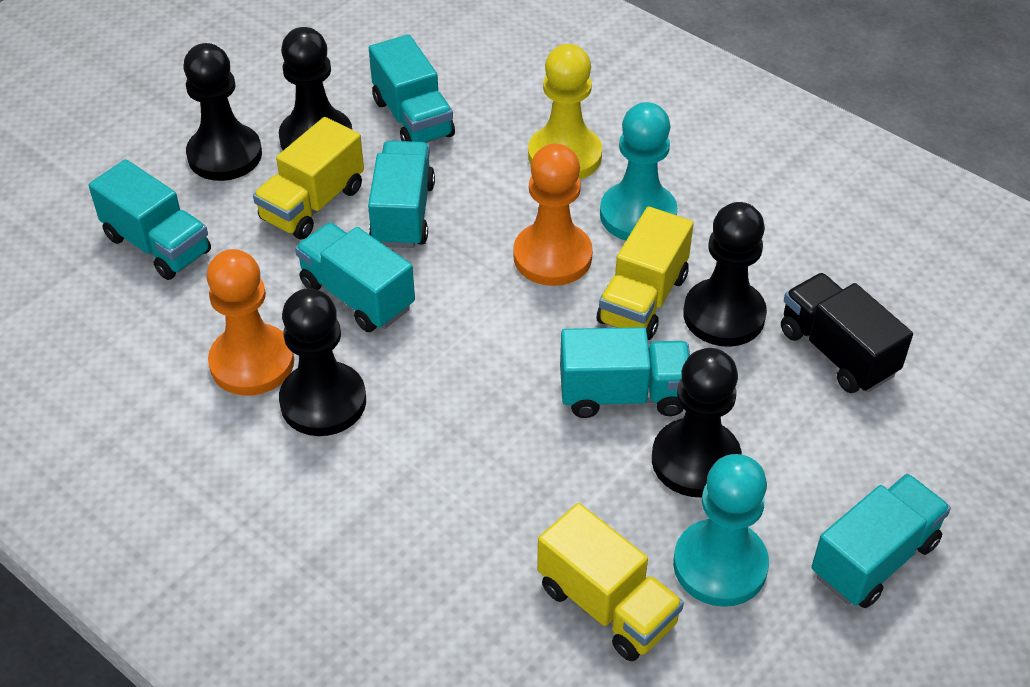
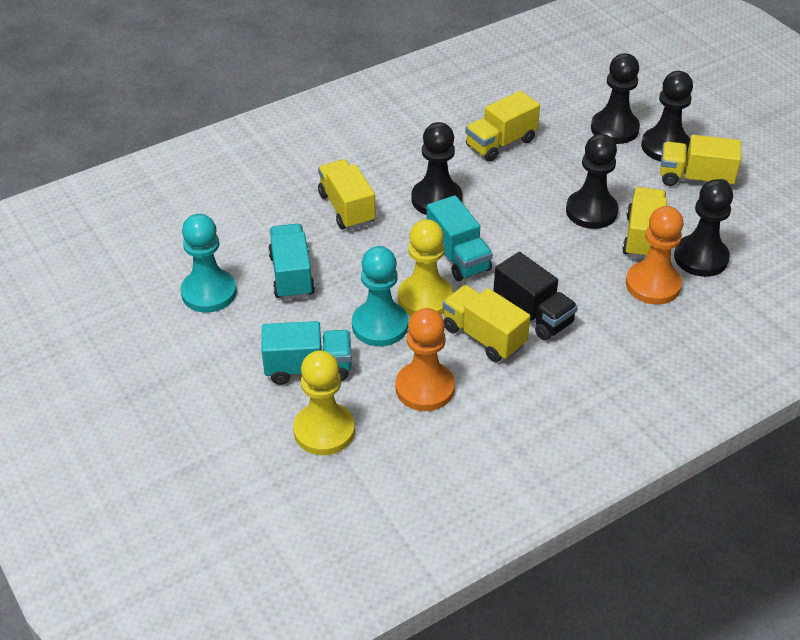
turquoise truck: 6 -> 3
yellow pawn: 1 -> 2
yellow truck: 3 -> 5

